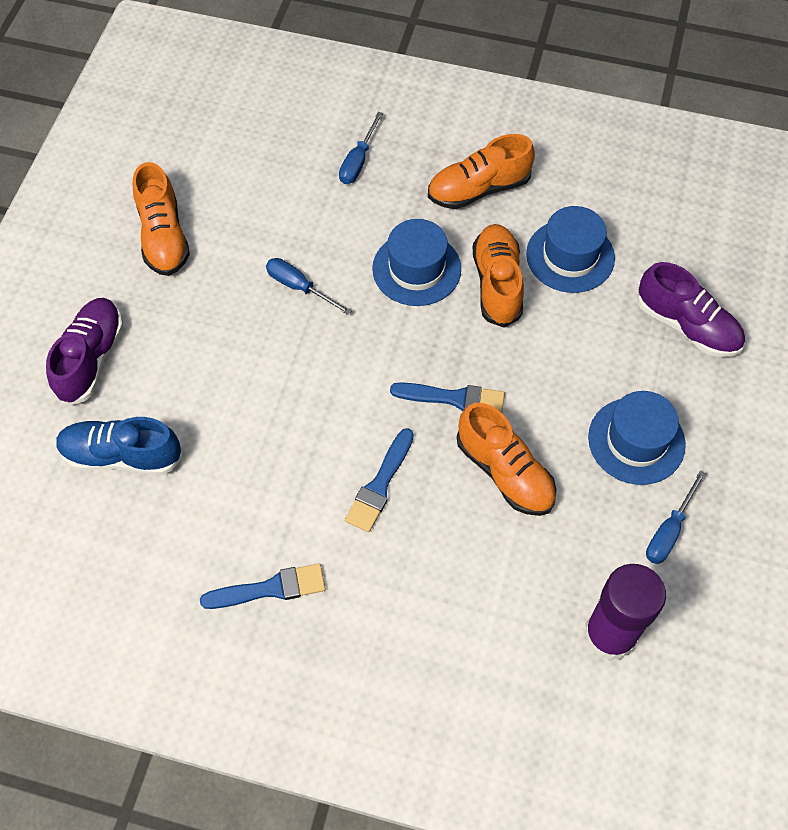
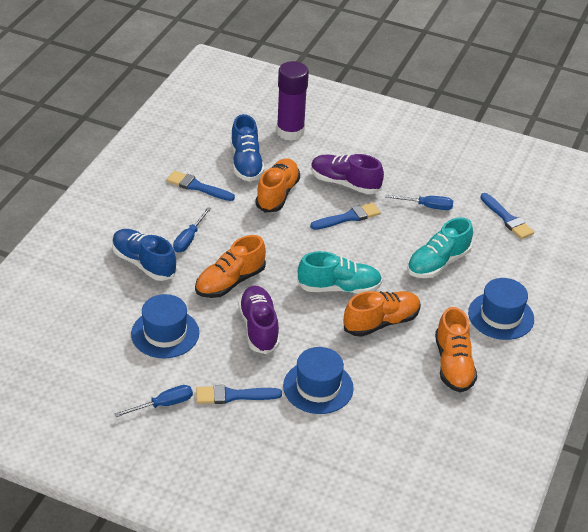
blue brush: 3 -> 4
blue shoe: 1 -> 2
turquoise shoe: 0 -> 2

